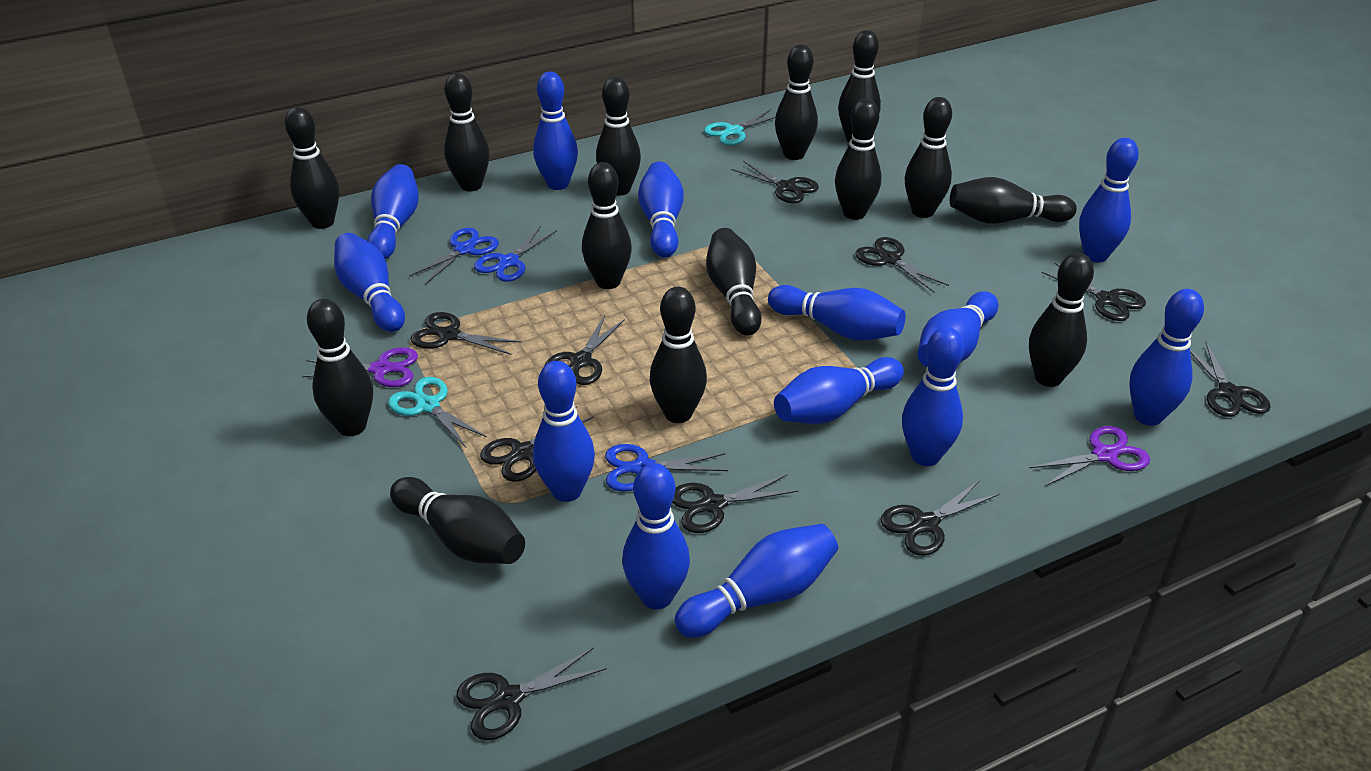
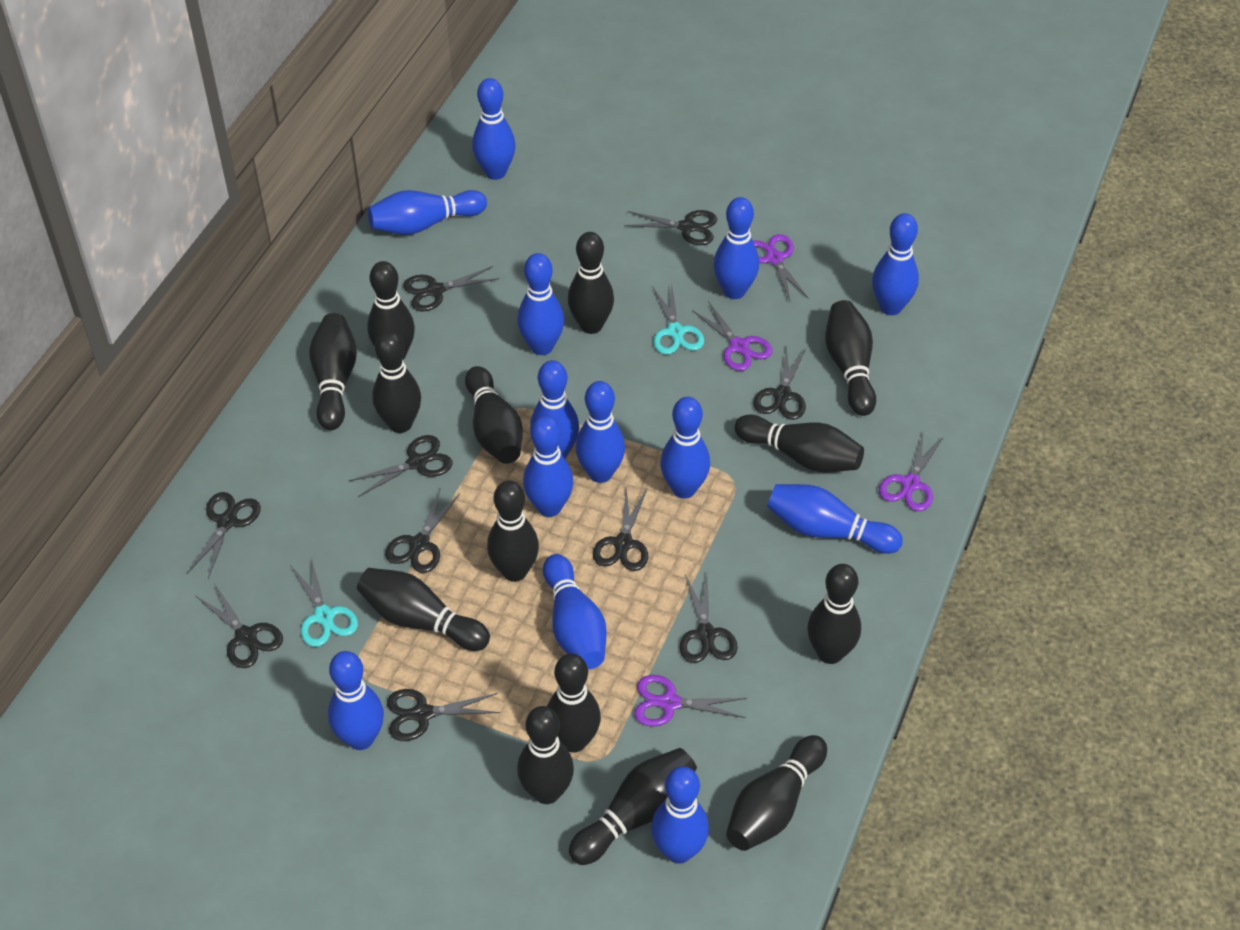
blue scissors: 3 -> 0
purple scissors: 2 -> 4

